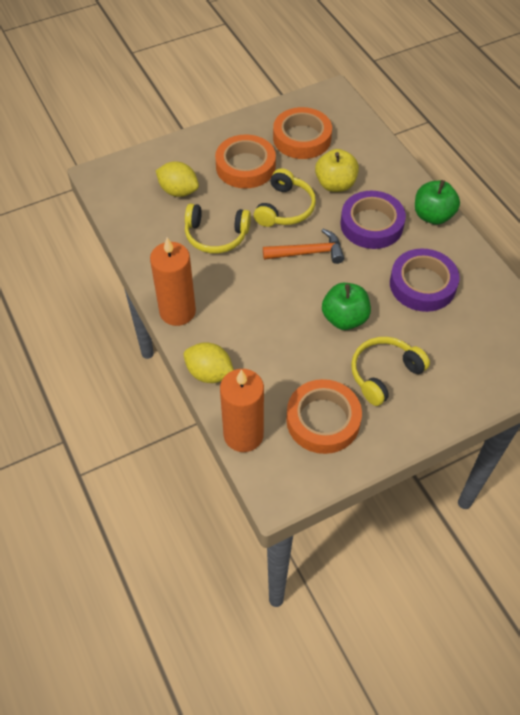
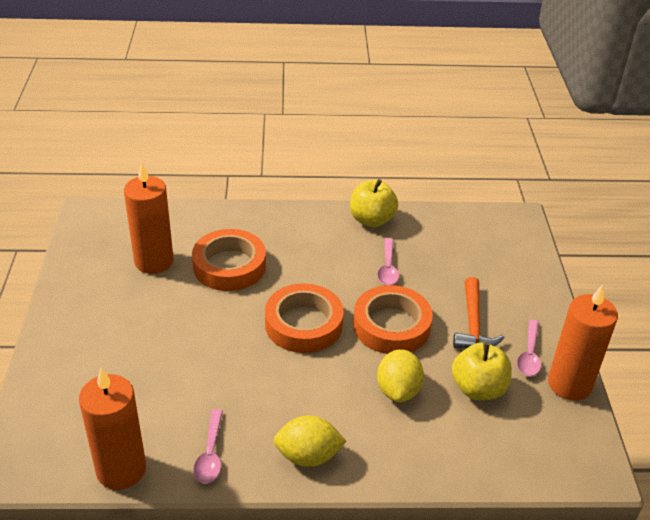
green apple: 2 -> 0
orange candle: 2 -> 3
pink spoon: 0 -> 3
purple tape: 2 -> 0
yellow apple: 1 -> 2
yellow headphones: 3 -> 0

